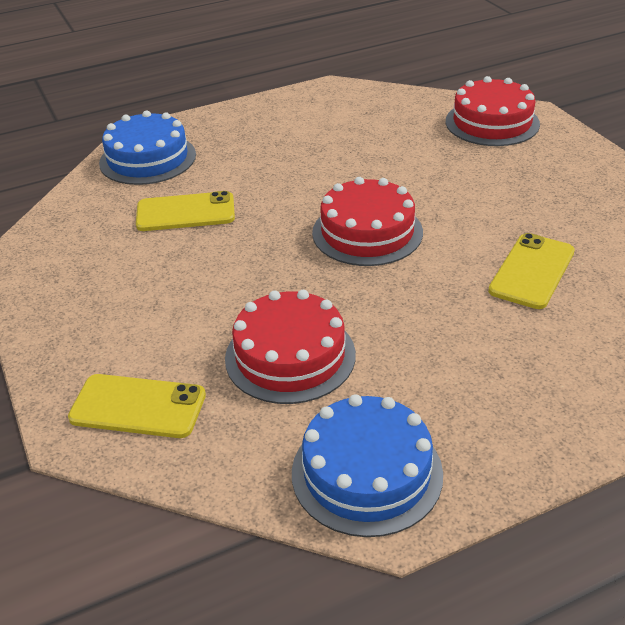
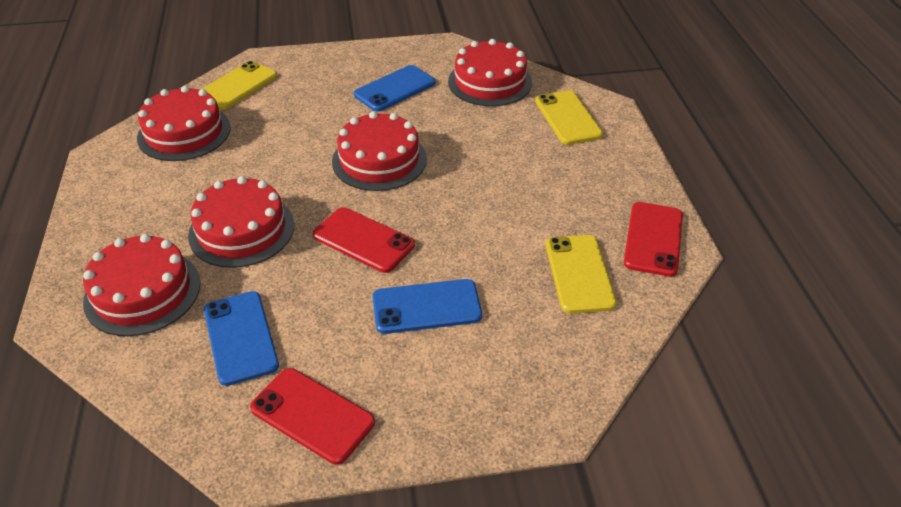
blue cake: 2 -> 0
blue phone: 0 -> 3
red cake: 3 -> 5
red phone: 0 -> 3

